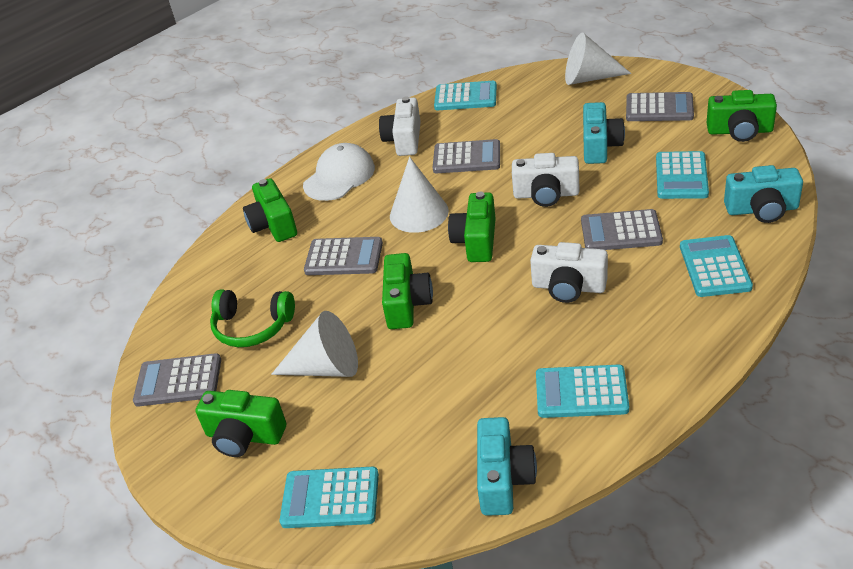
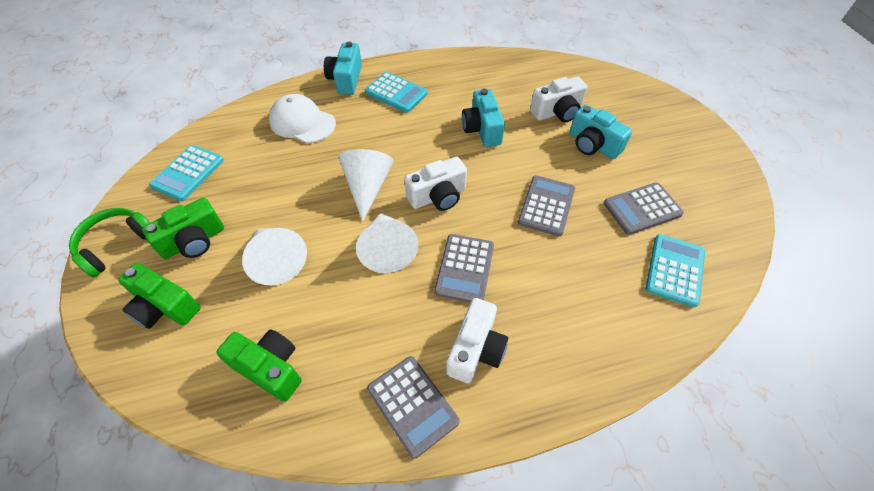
green camera: 5 -> 3
grey calculator: 5 -> 4
turquoise calculator: 5 -> 3

